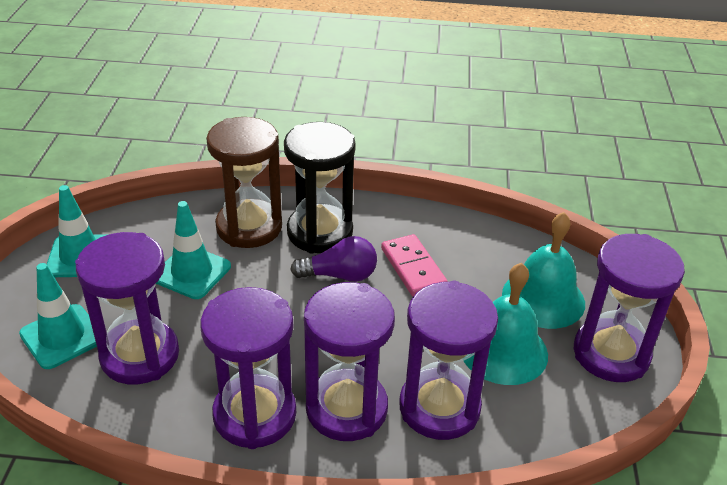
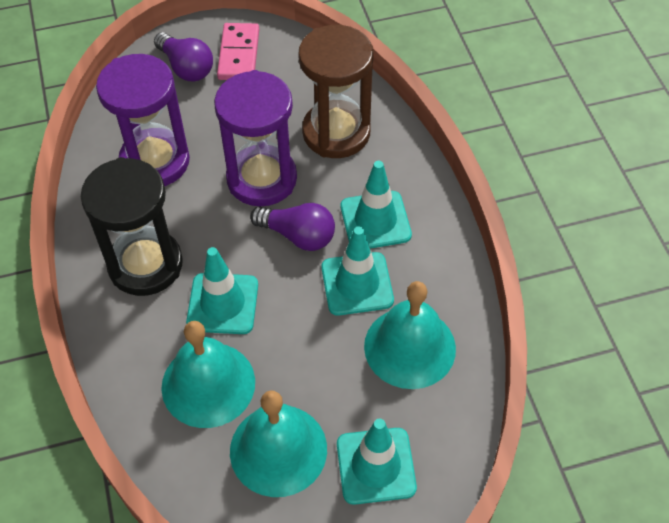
purple hourglass: 5 -> 2
purple light bulb: 1 -> 2
turquoise bell: 2 -> 3
turquoise traffic cone: 3 -> 4

